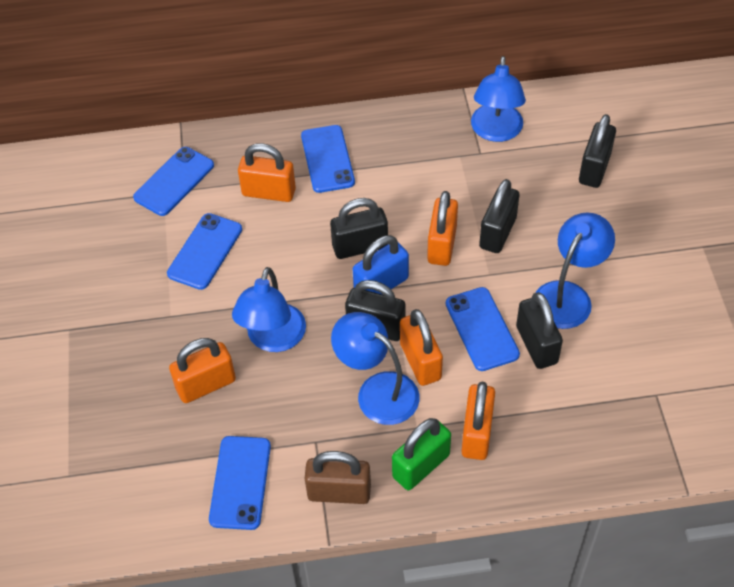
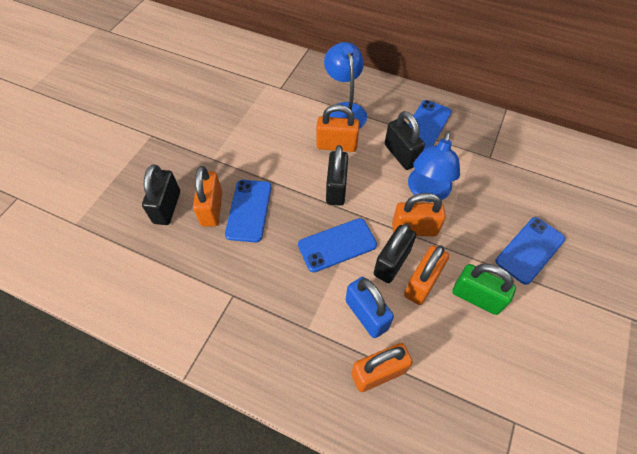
black padlock: 5 -> 4
blue lamp: 4 -> 2
blue phone: 5 -> 4
brown padlock: 1 -> 0

